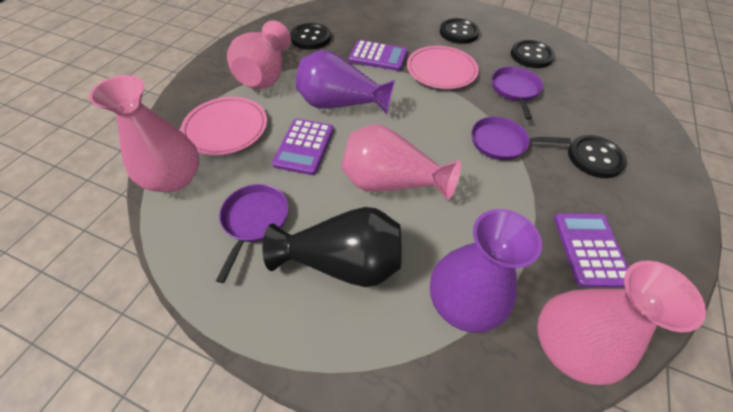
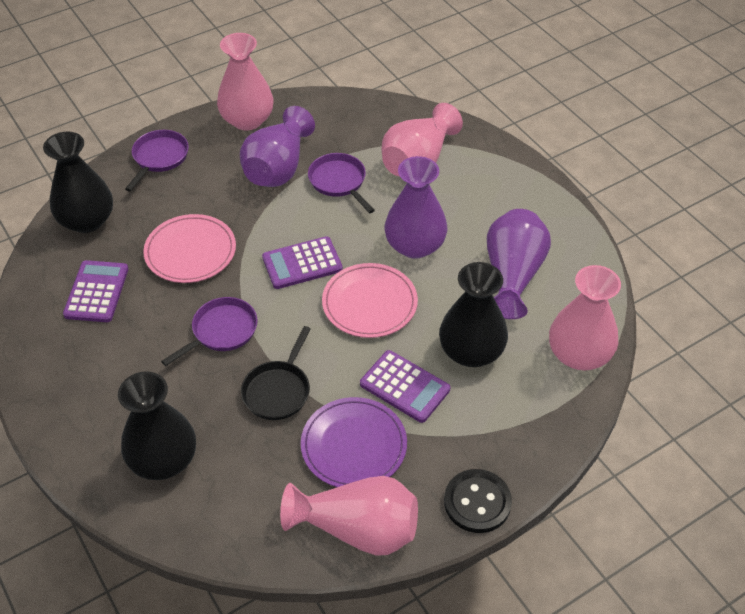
black button: 4 -> 1
black pan: 0 -> 1
black vase: 1 -> 3
purple plate: 0 -> 1
purple vase: 2 -> 3

